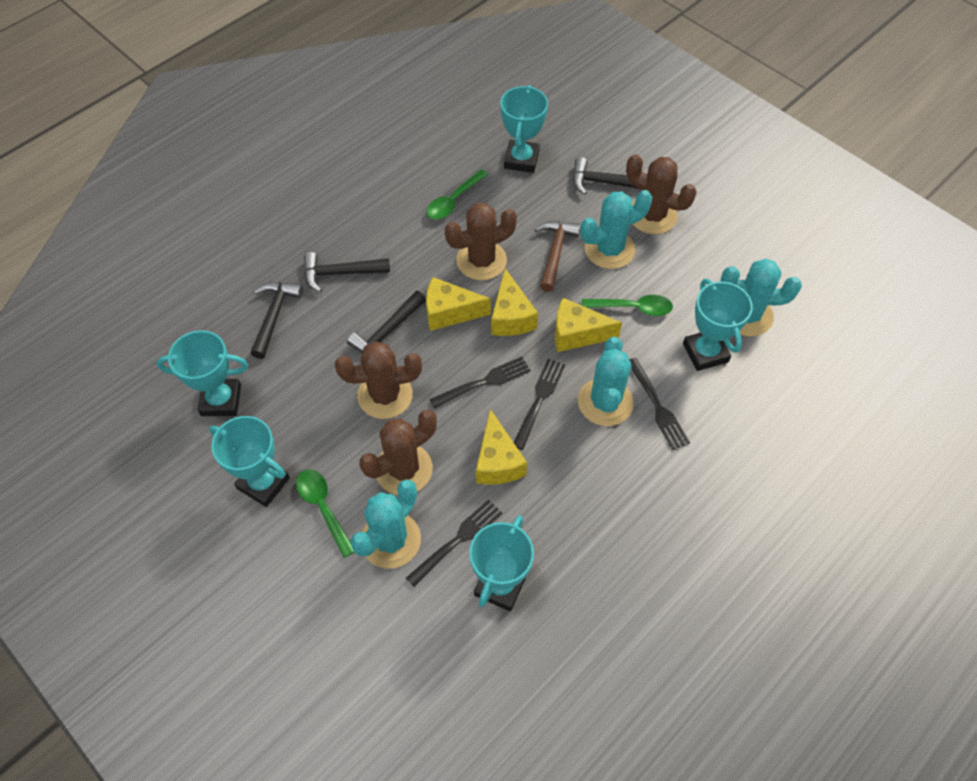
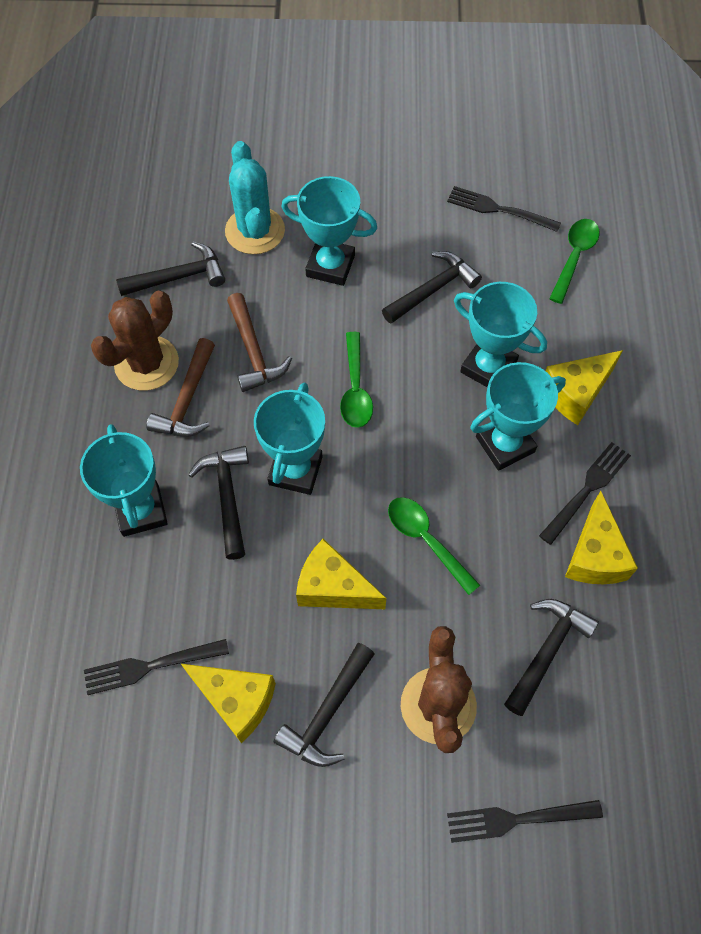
black hammer: 4 -> 5
brown cactus: 4 -> 2
brown hammer: 1 -> 2
turquoise cactus: 4 -> 1

